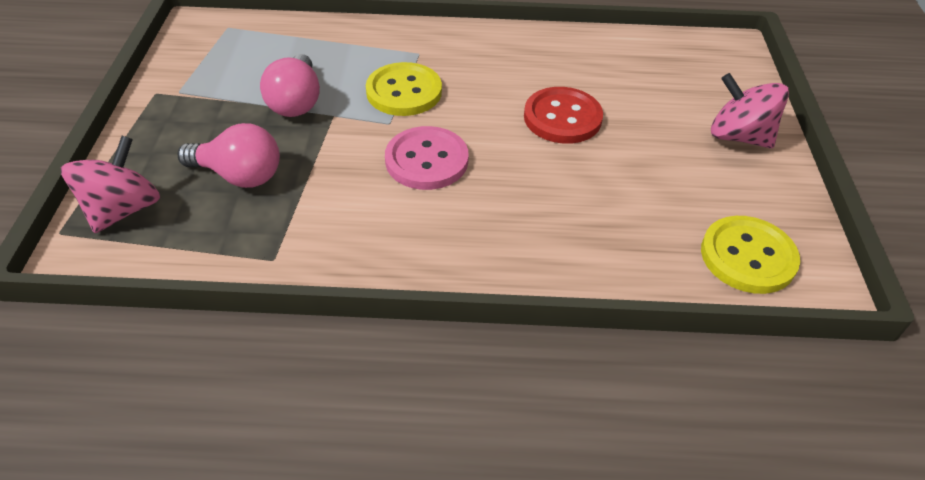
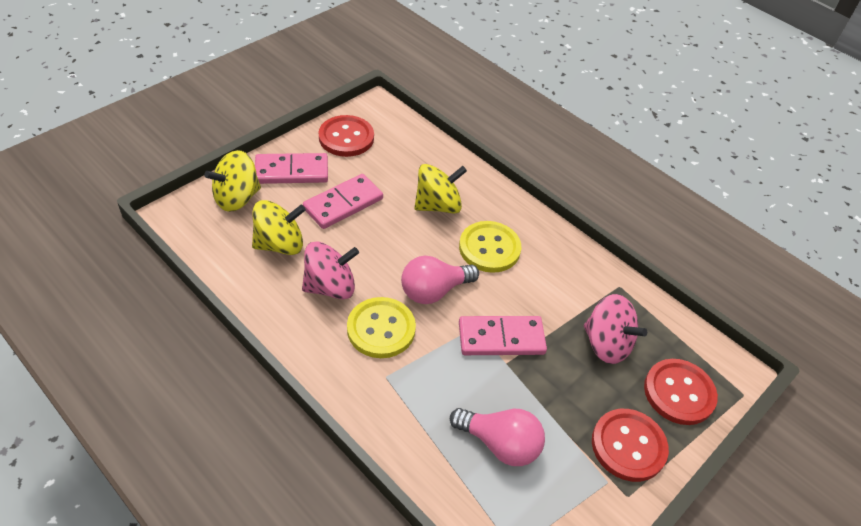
pink button: 1 -> 0
pink domino: 0 -> 3
red button: 1 -> 3
yellow spinning top: 0 -> 3

